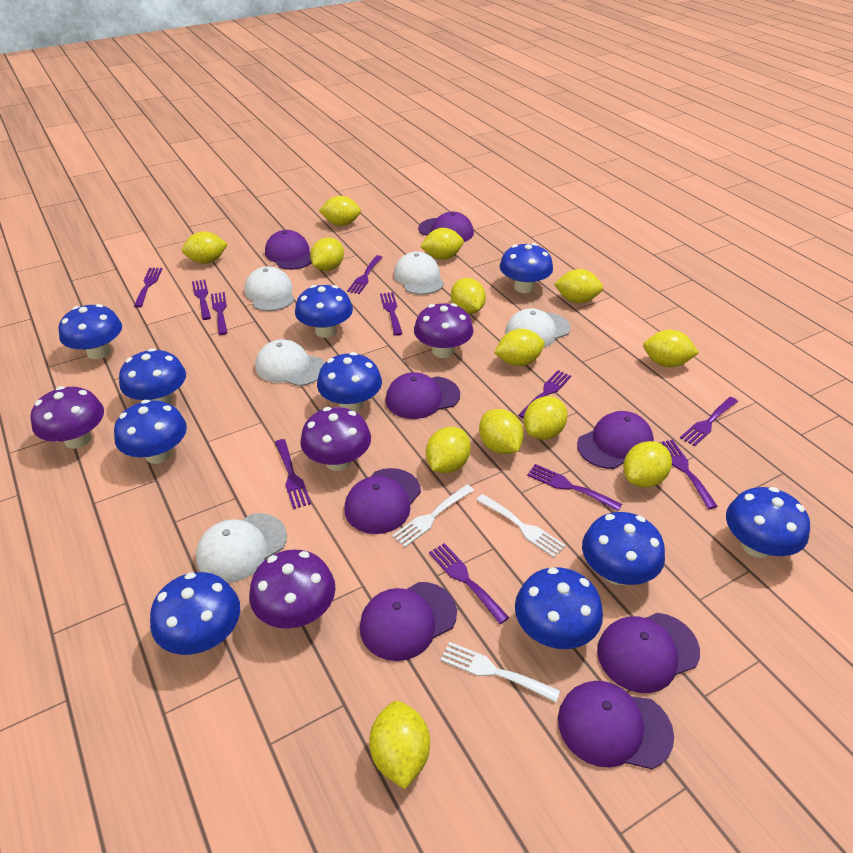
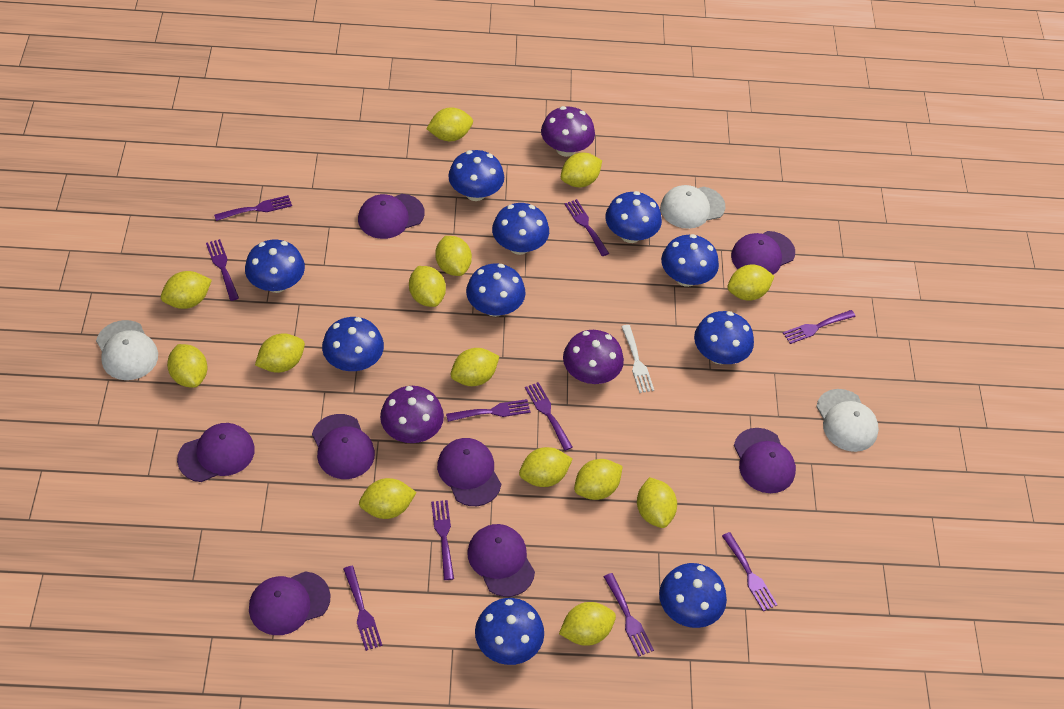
purple fork: 11 -> 10
purple mushroom: 4 -> 3
white cap: 5 -> 3
white fork: 3 -> 1
yellow lemon: 13 -> 14

